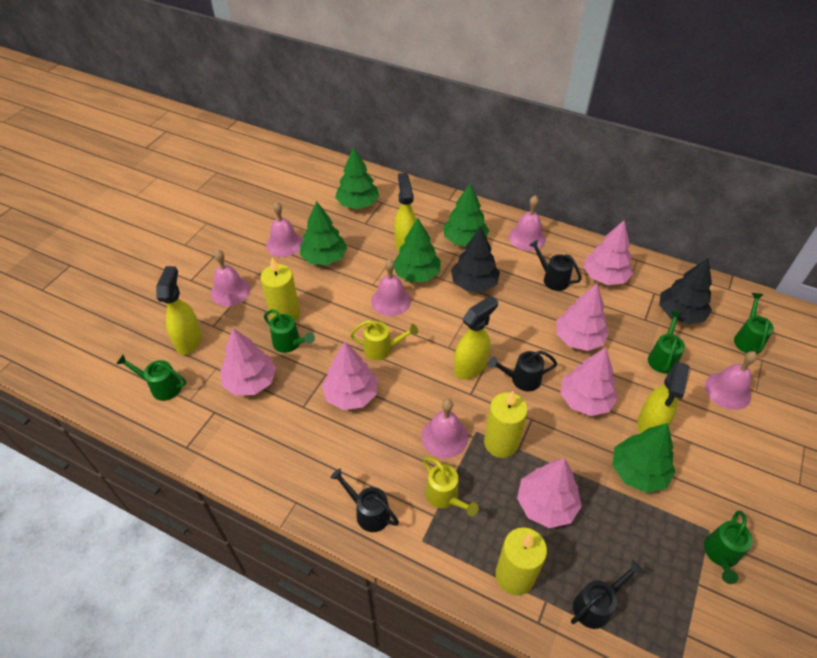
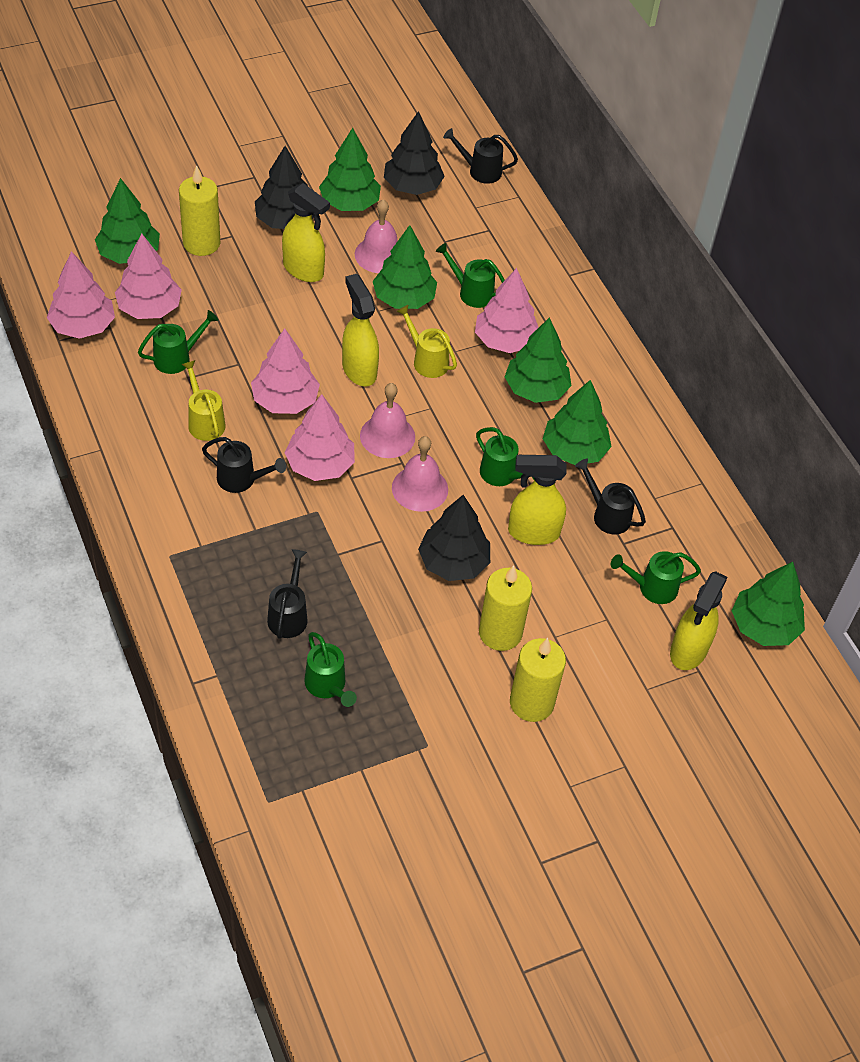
black tree: 2 -> 3
green tree: 5 -> 6
pink bell: 6 -> 3
pink tree: 6 -> 5

